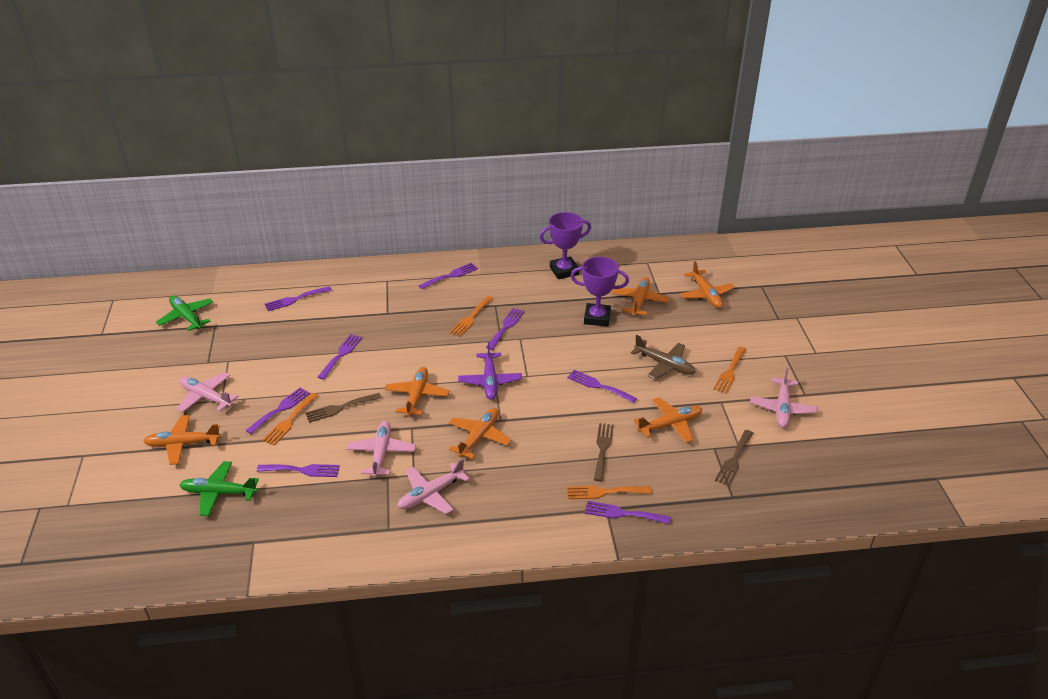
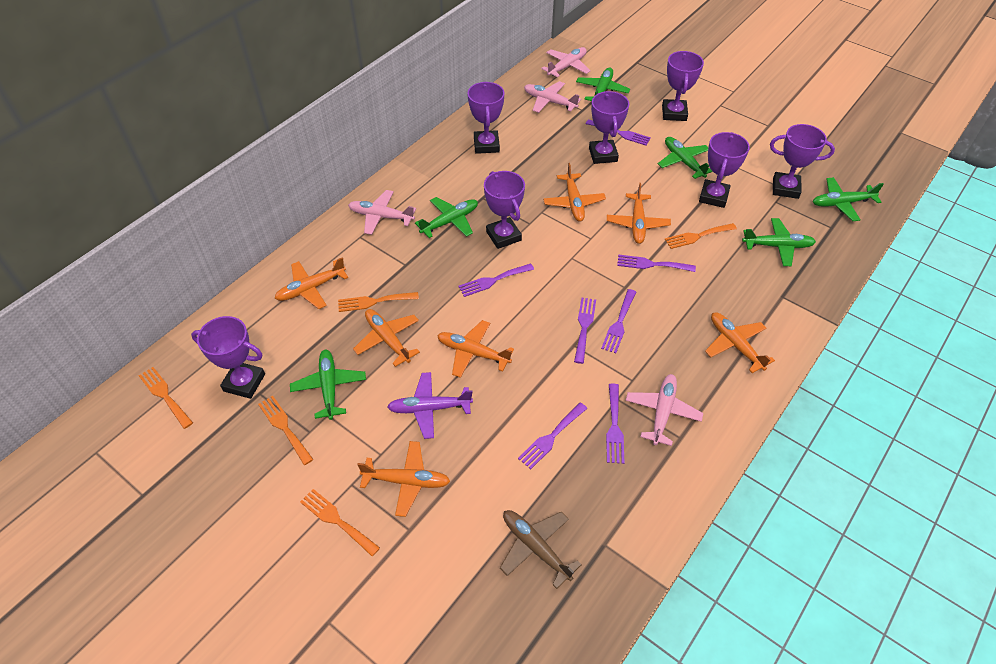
brown fork: 3 -> 0
green plane: 2 -> 6
orange fork: 4 -> 5
orange plane: 6 -> 7
purple fork: 8 -> 7
purple trophy: 2 -> 7

